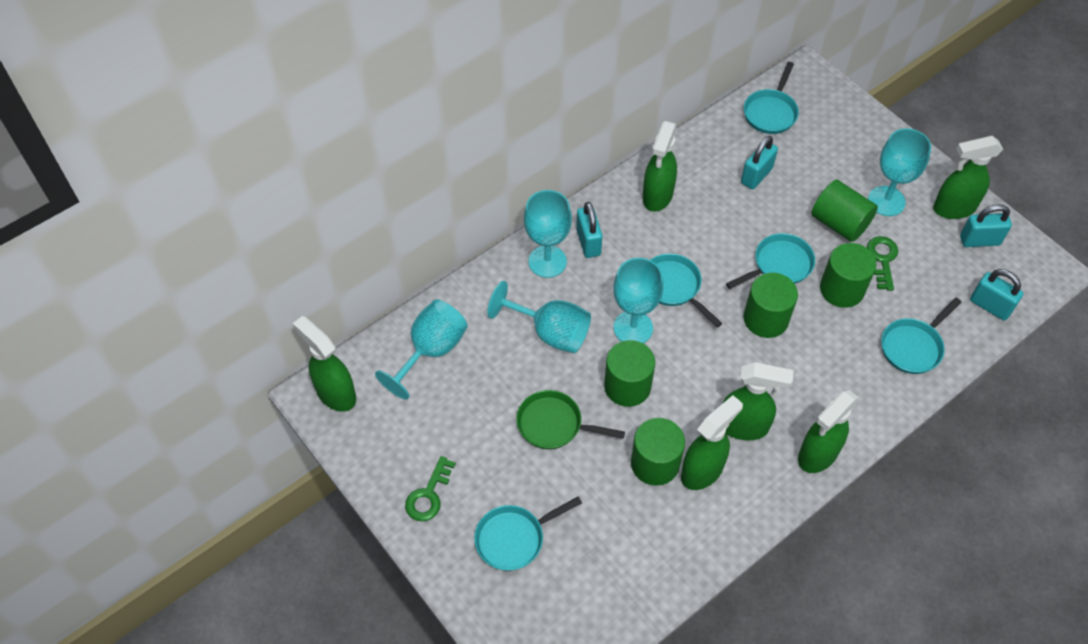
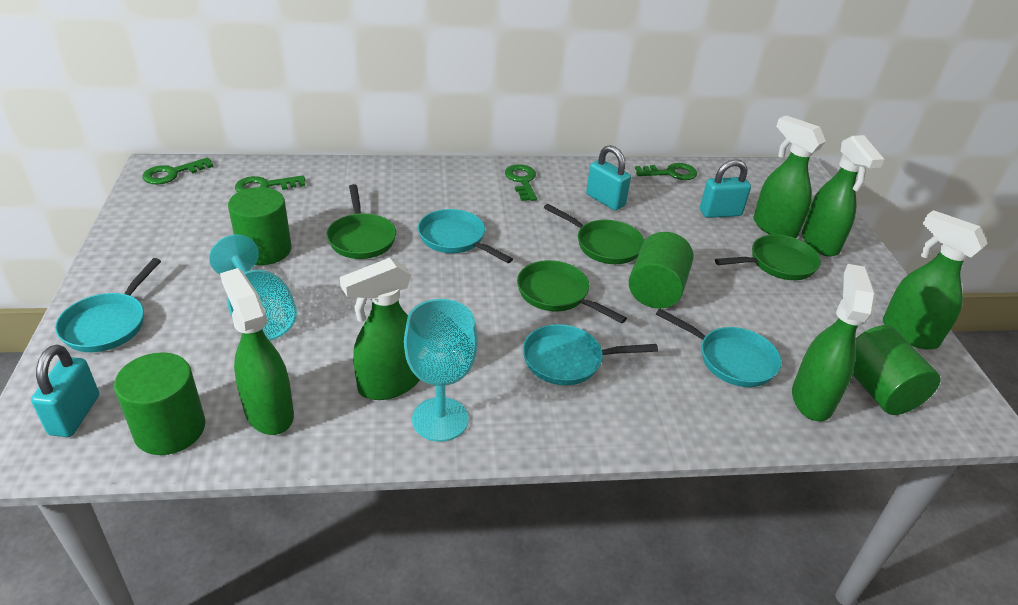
green cylinder: 5 -> 4
green key: 2 -> 4
green pan: 1 -> 4
turquoise goblet: 5 -> 2
turquoise padlock: 4 -> 3
turquoise pan: 5 -> 4

